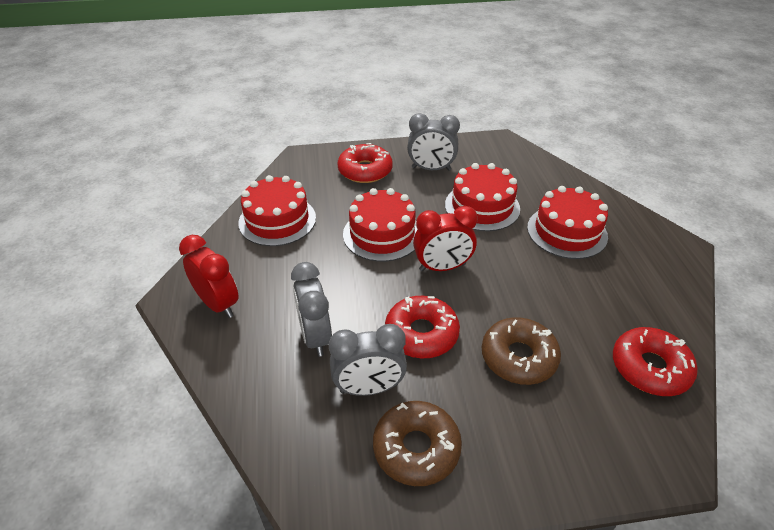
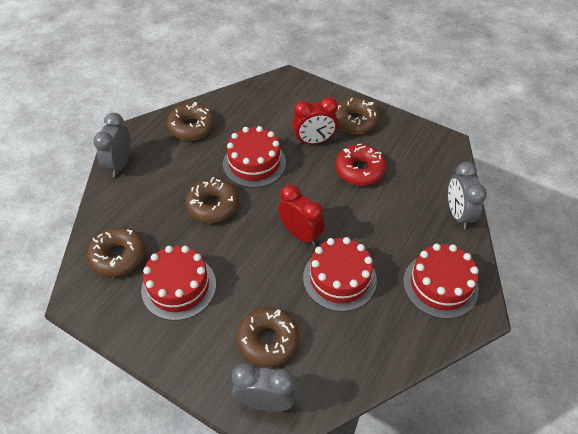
brown donut: 2 -> 5
red donut: 3 -> 1

